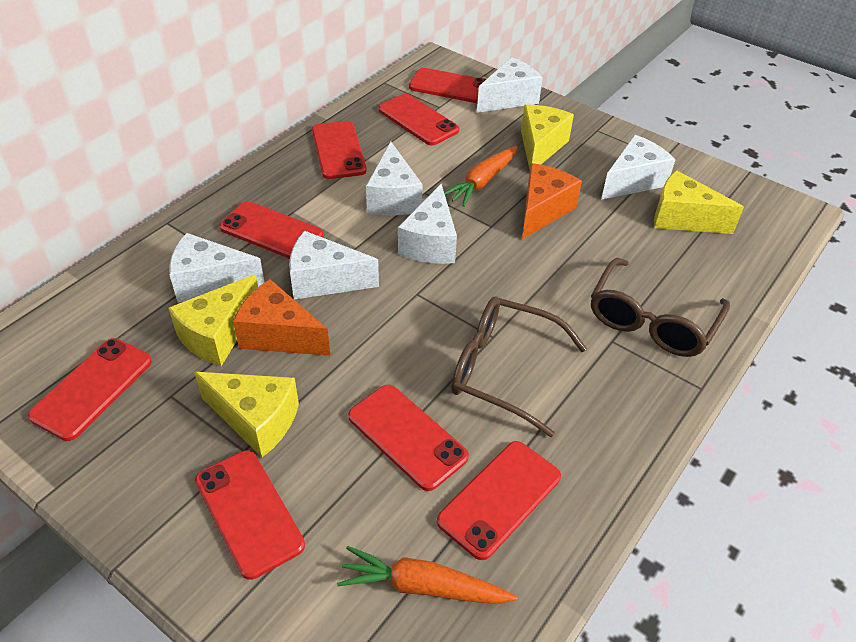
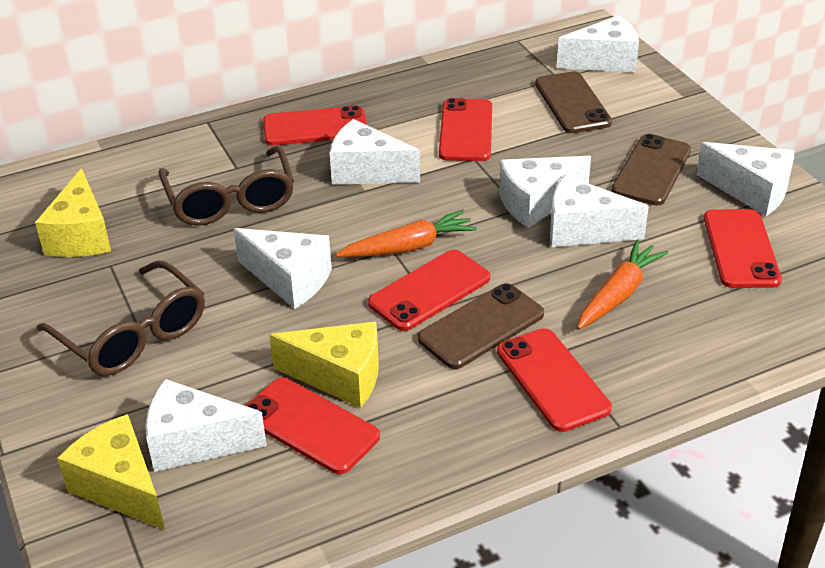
brown phone: 0 -> 3
orange cheese: 2 -> 0
red phone: 8 -> 6
white cheese: 6 -> 7
yellow cheese: 4 -> 3

